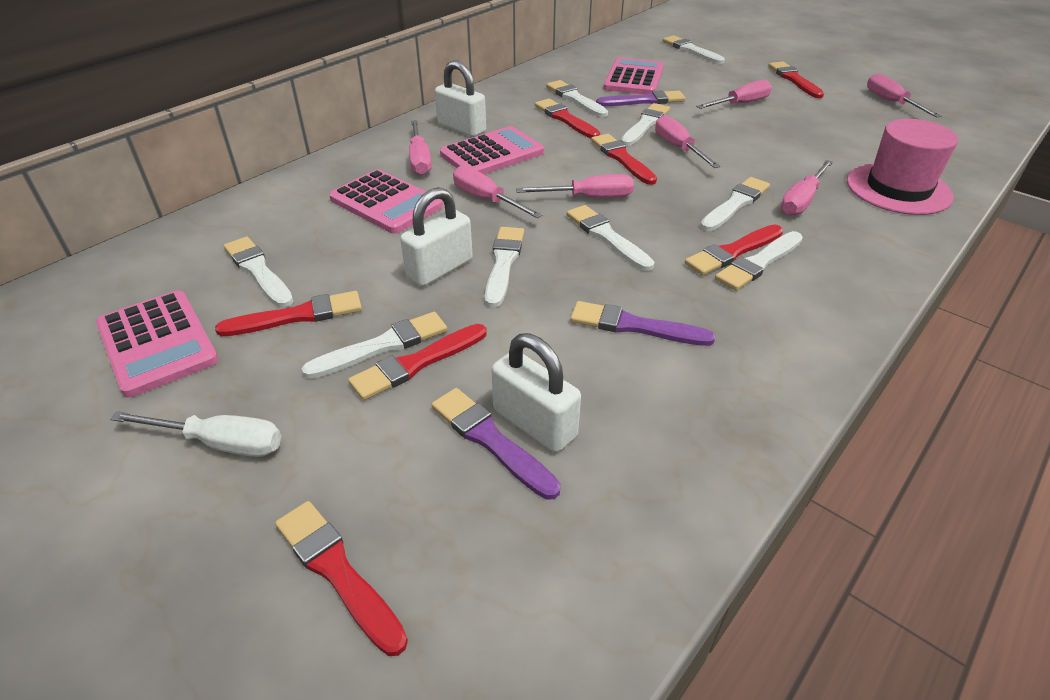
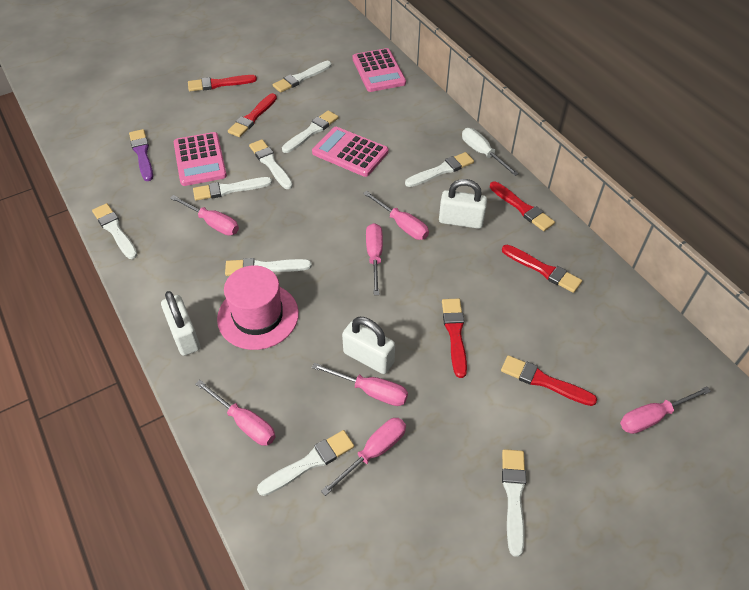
pink calculator: 4 -> 3
purple brush: 3 -> 1
red brush: 7 -> 6

